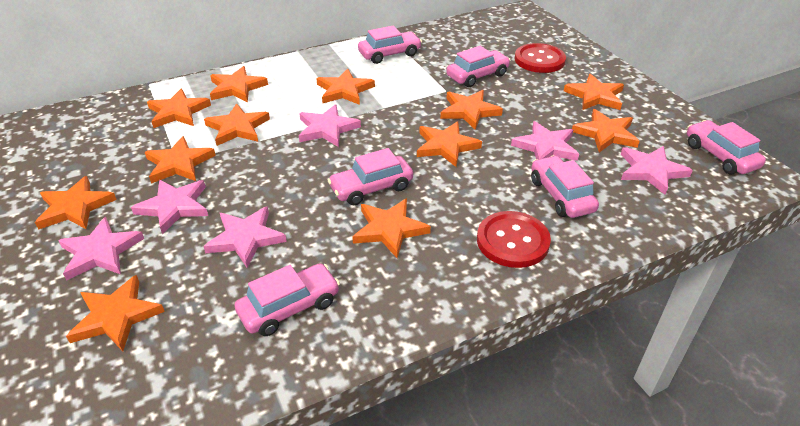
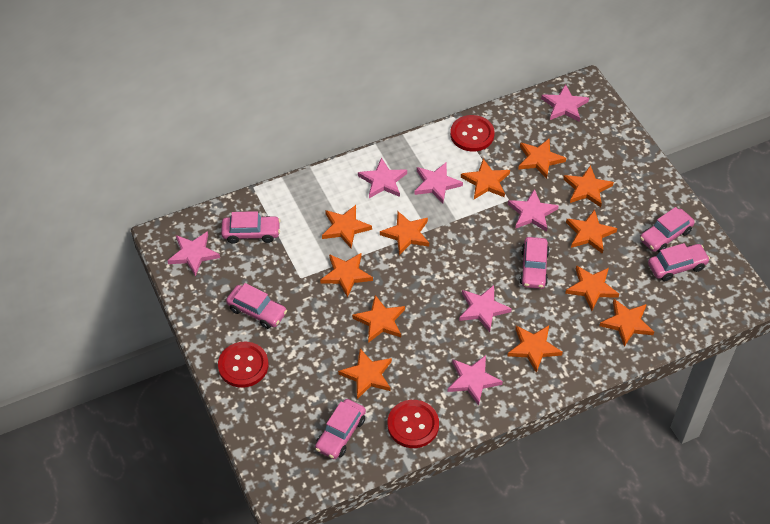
pink star: 6 -> 7
red button: 2 -> 3

